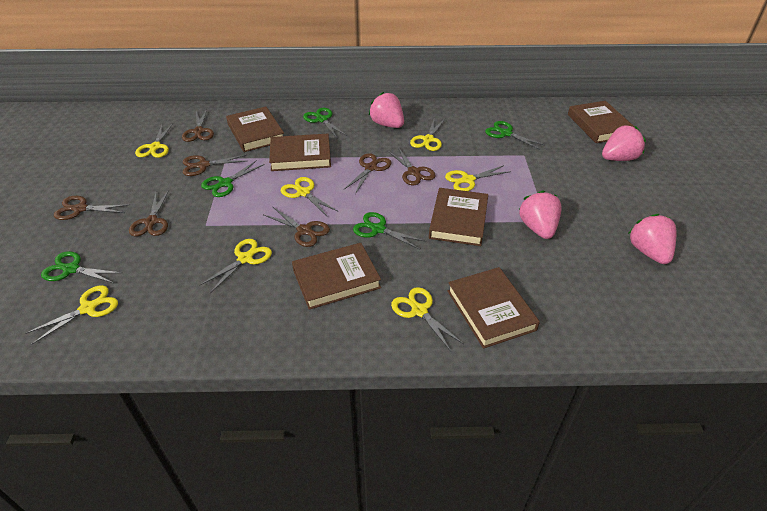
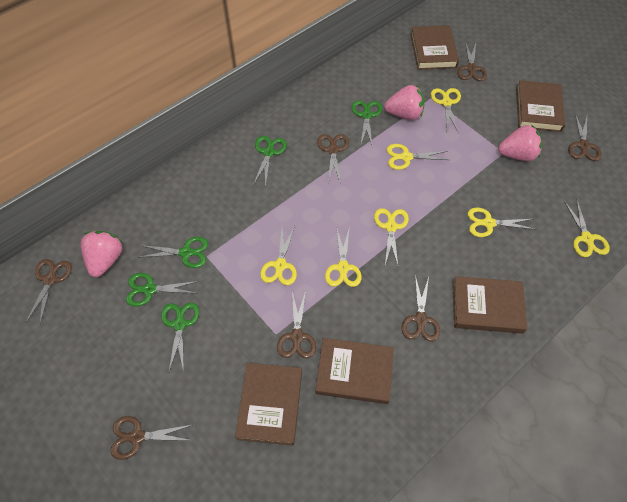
brown book: 6 -> 5
pink strawberry: 4 -> 3

